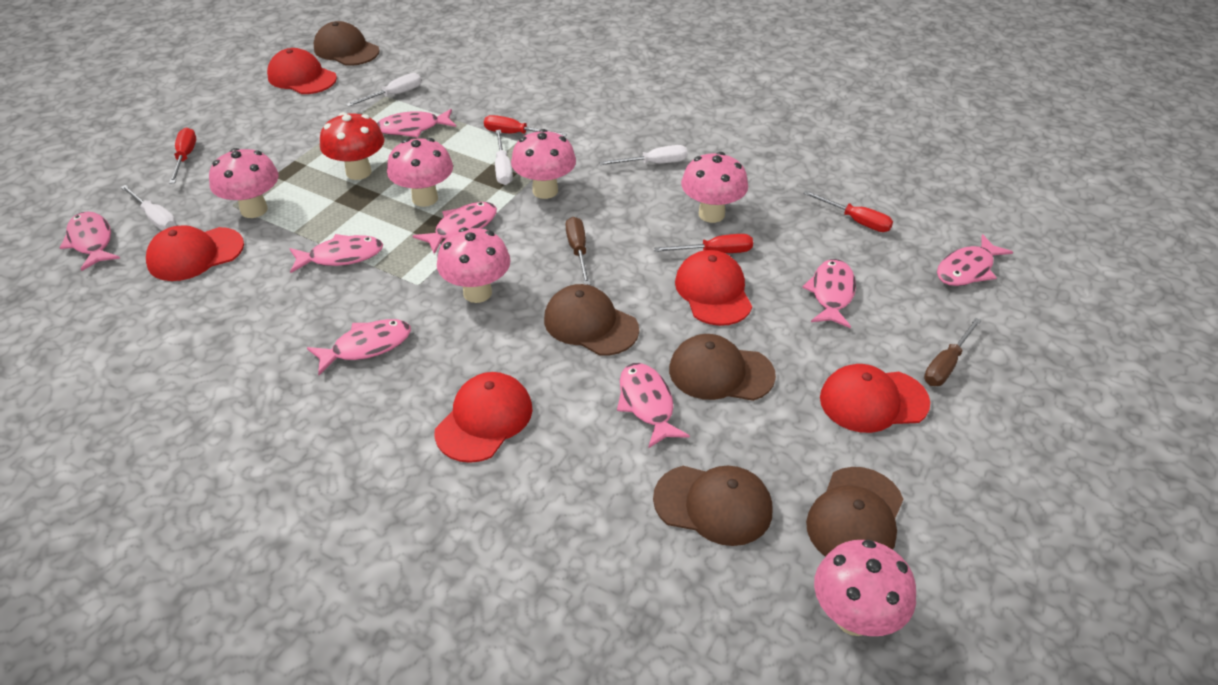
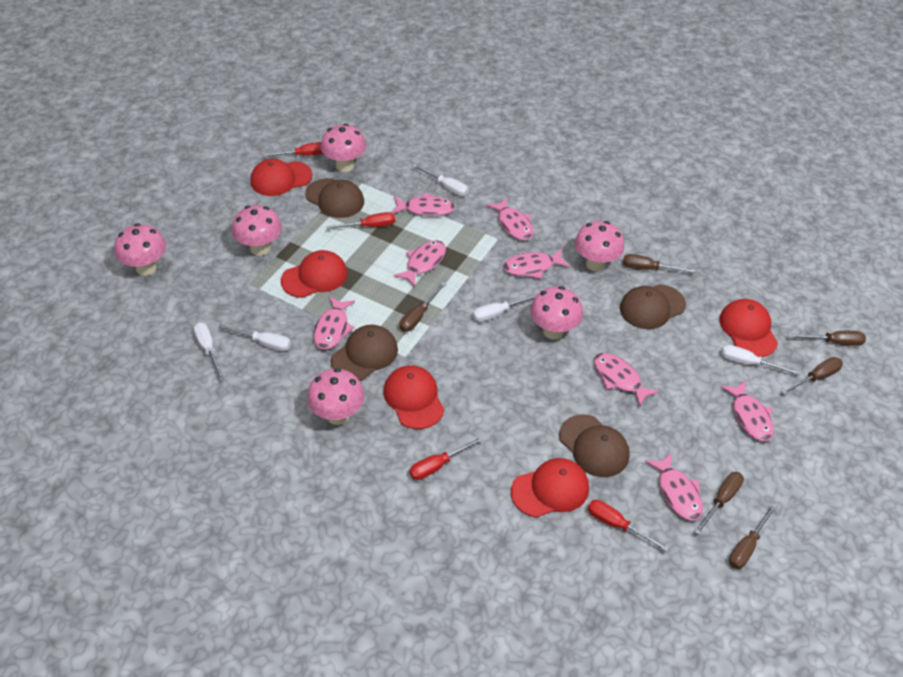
brown cap: 5 -> 4
brown screwdriver: 2 -> 6
red mushroom: 1 -> 0
white screwdriver: 4 -> 5

